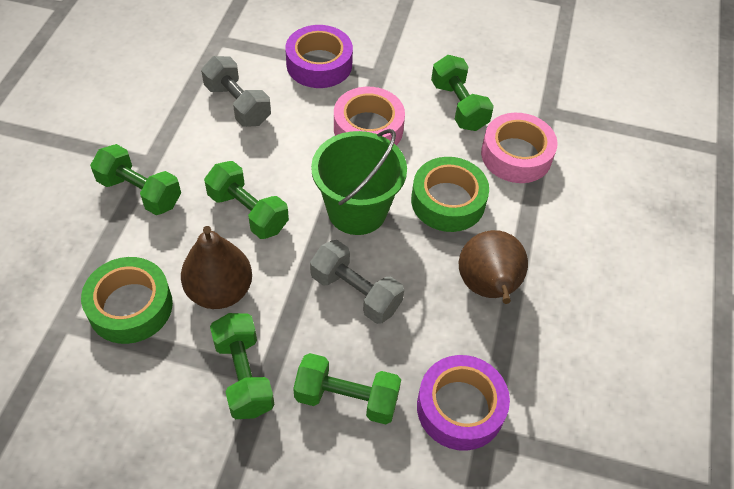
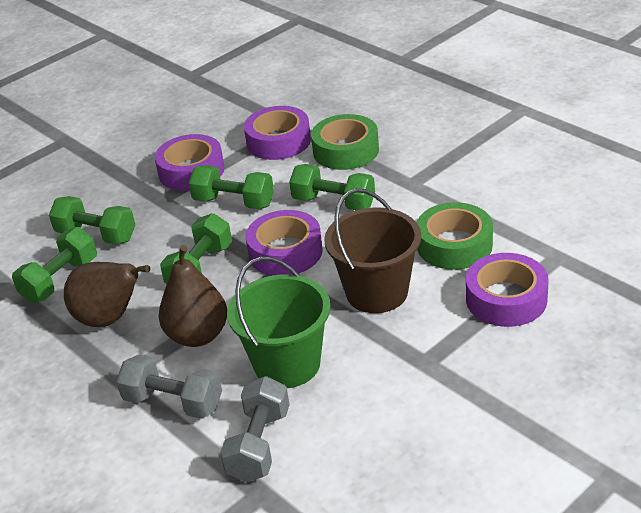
brown bucket: 0 -> 1
pink tape: 2 -> 0
purple tape: 2 -> 4

